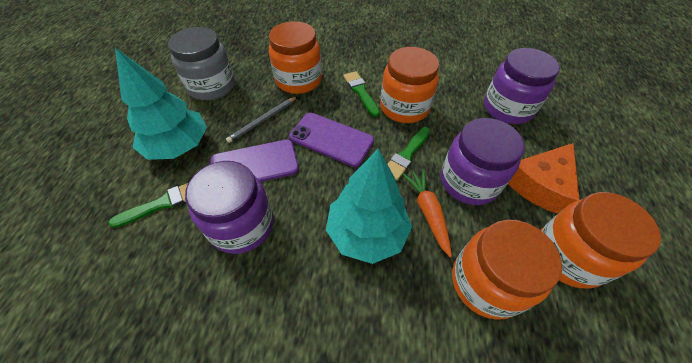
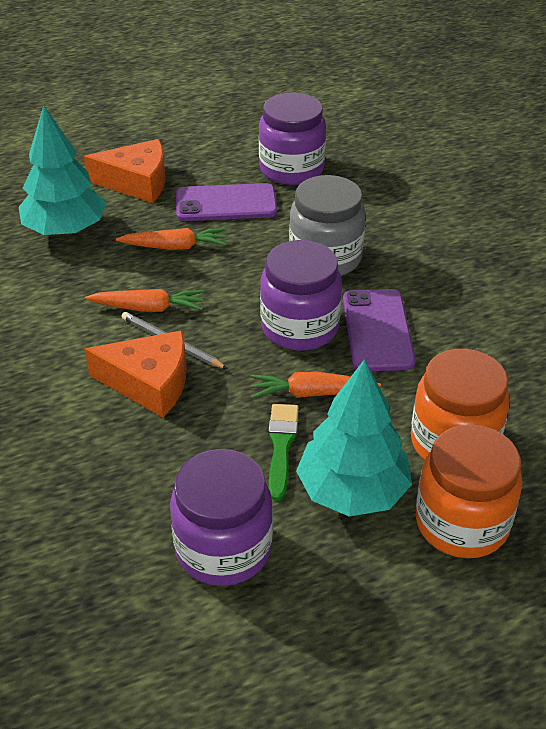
green brush: 3 -> 1
orange carrot: 1 -> 3
orange cheese: 1 -> 2
orange jar: 4 -> 2

